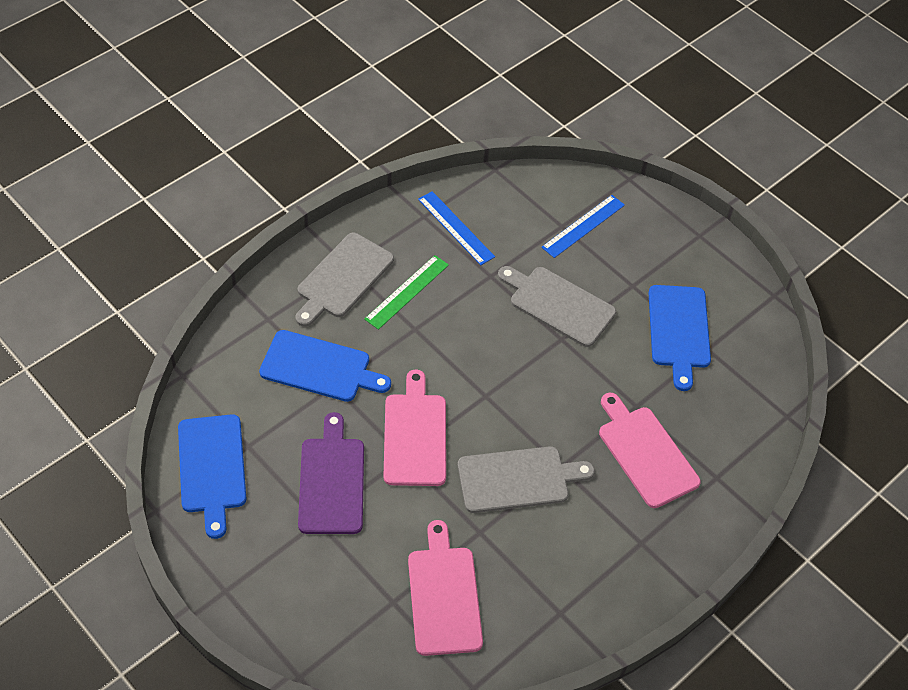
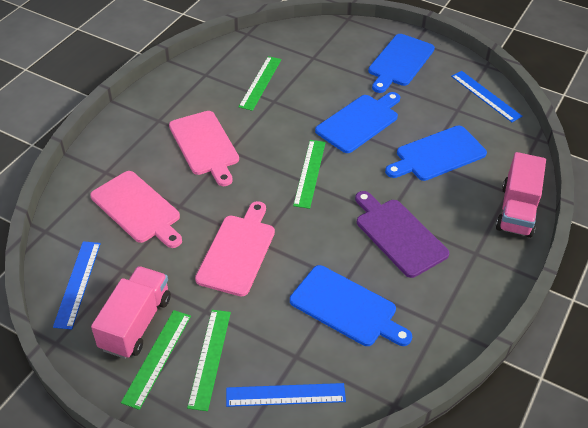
blue cutting board: 3 -> 4
blue ruler: 2 -> 3
green ruler: 1 -> 4
grey cutting board: 3 -> 0
pink truck: 0 -> 2

